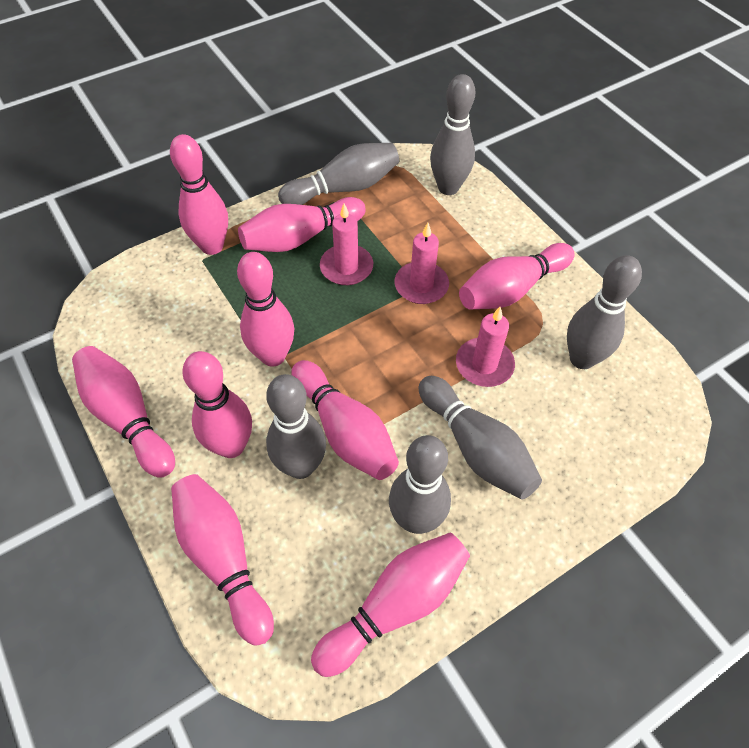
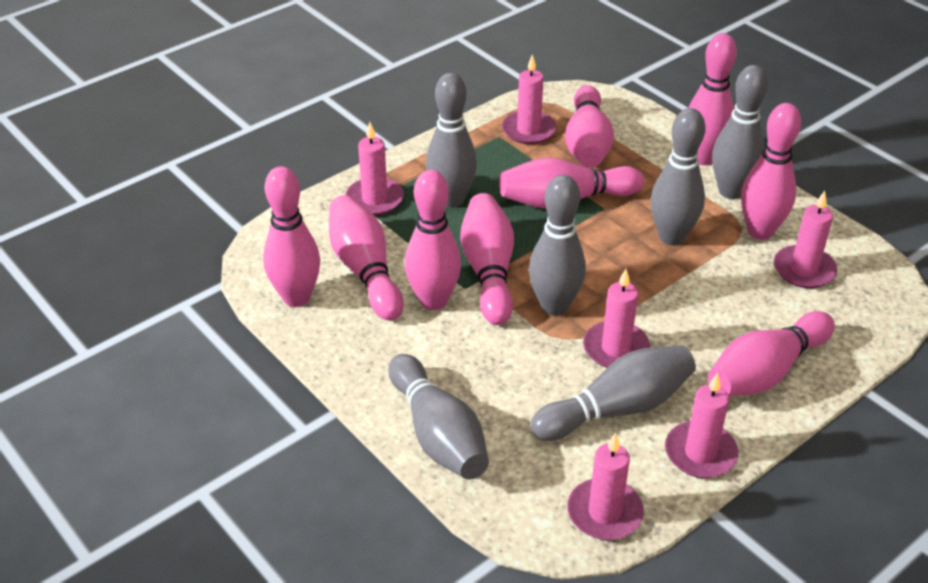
pink candle: 3 -> 6

